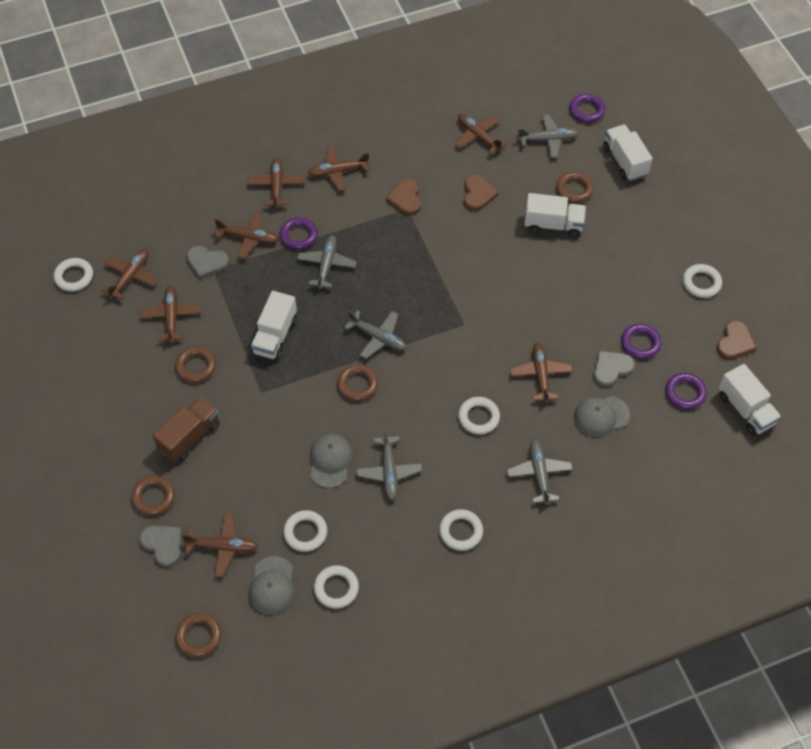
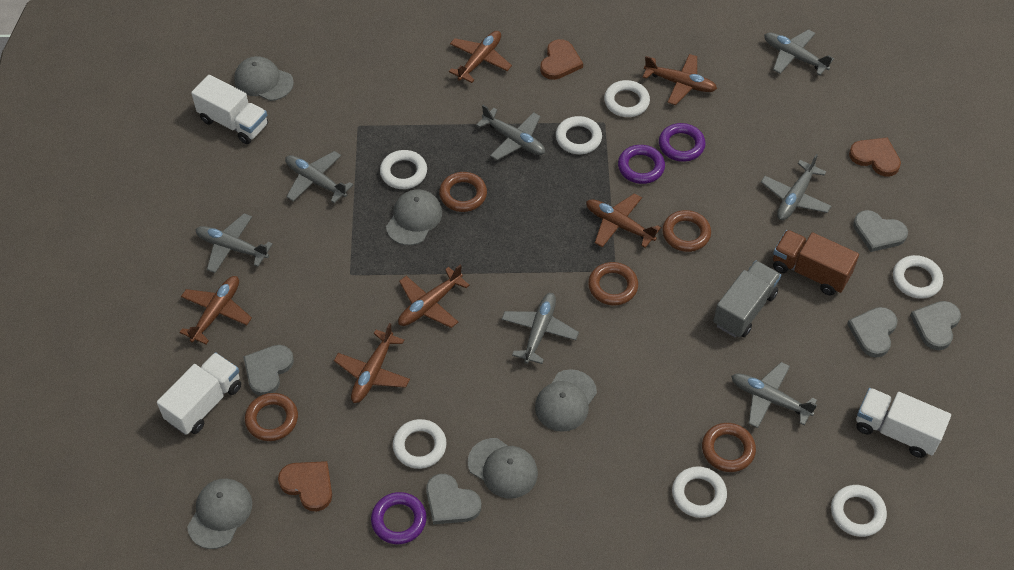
brown plane: 8 -> 6
grey cap: 3 -> 5
grey heart: 3 -> 5
grey plane: 5 -> 7
grey truck: 0 -> 1
purple ring: 4 -> 3
white ring: 6 -> 7
white truck: 4 -> 3

